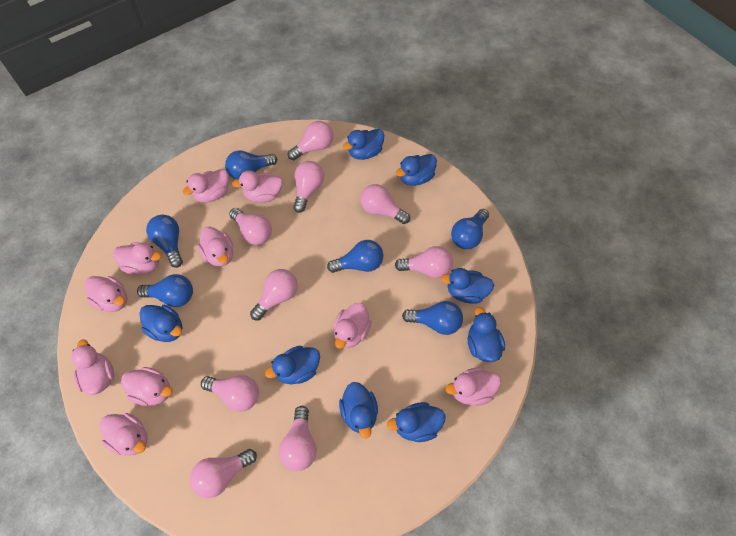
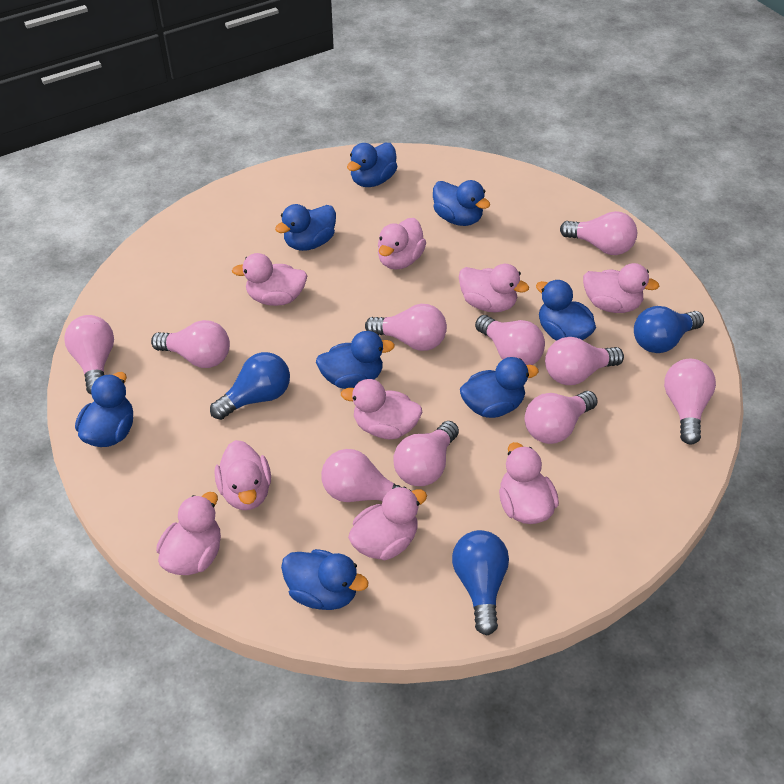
blue light bulb: 6 -> 3
pink duck: 10 -> 9
pink light bulb: 9 -> 10

